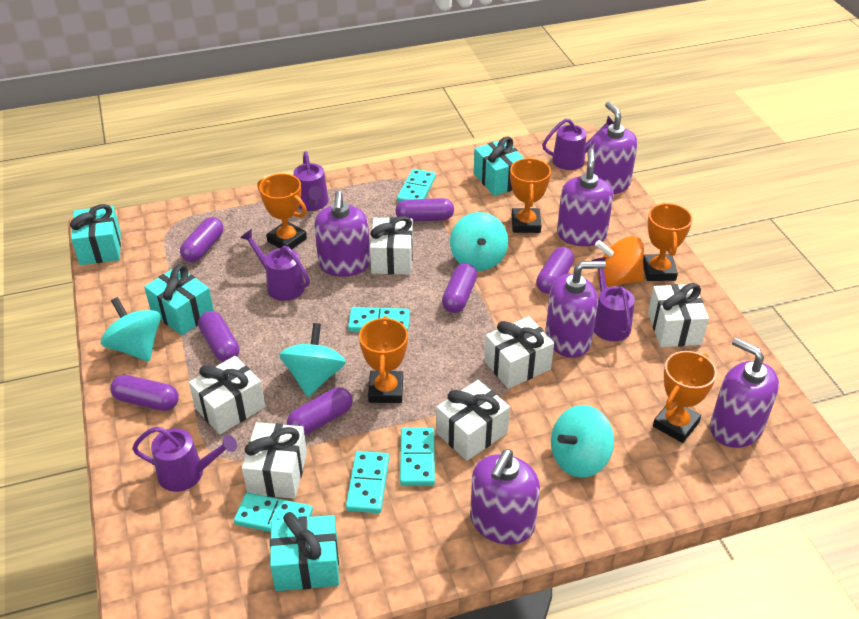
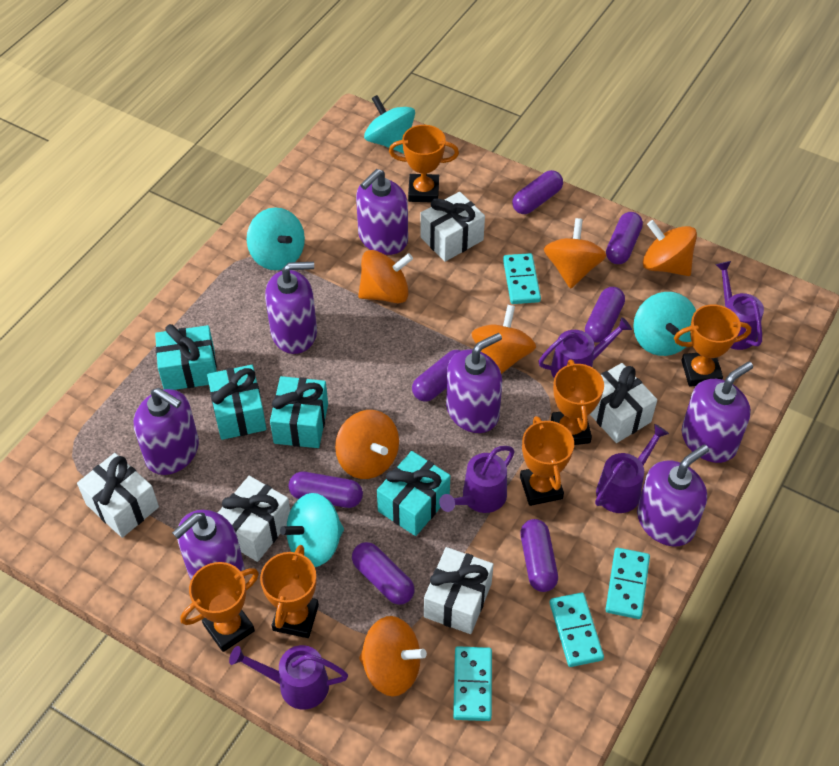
orange spinning top: 1 -> 6
orange trophy: 5 -> 6
purple soap dispenser: 6 -> 7
turquoise domino: 5 -> 4
white gift: 6 -> 5

